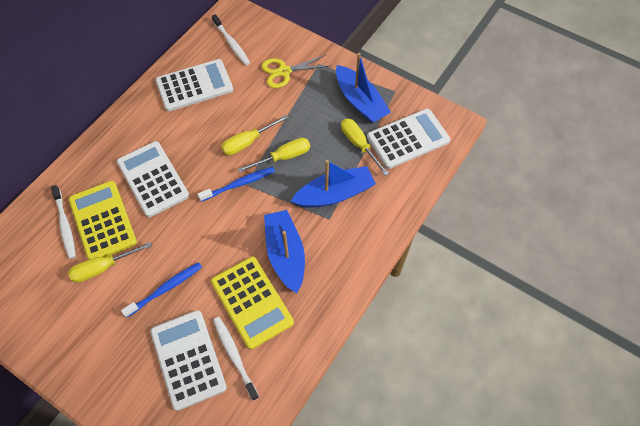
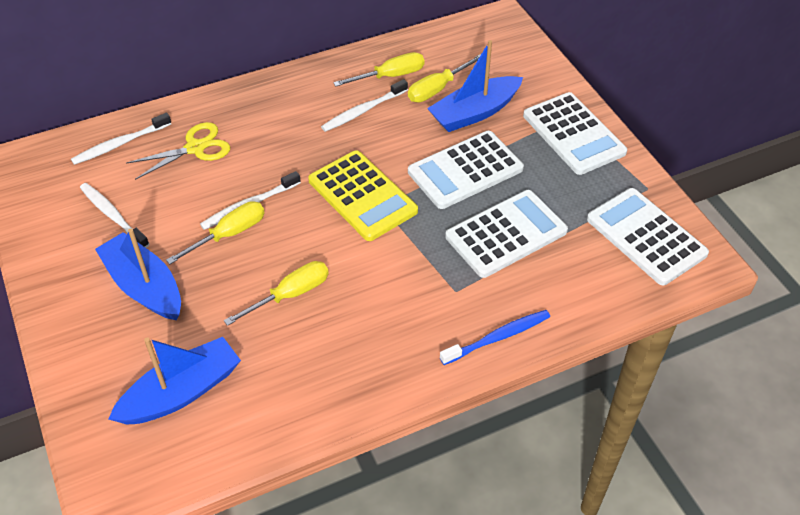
blue toothbrush: 2 -> 1
white toothbrush: 3 -> 4
yellow calculator: 2 -> 1

